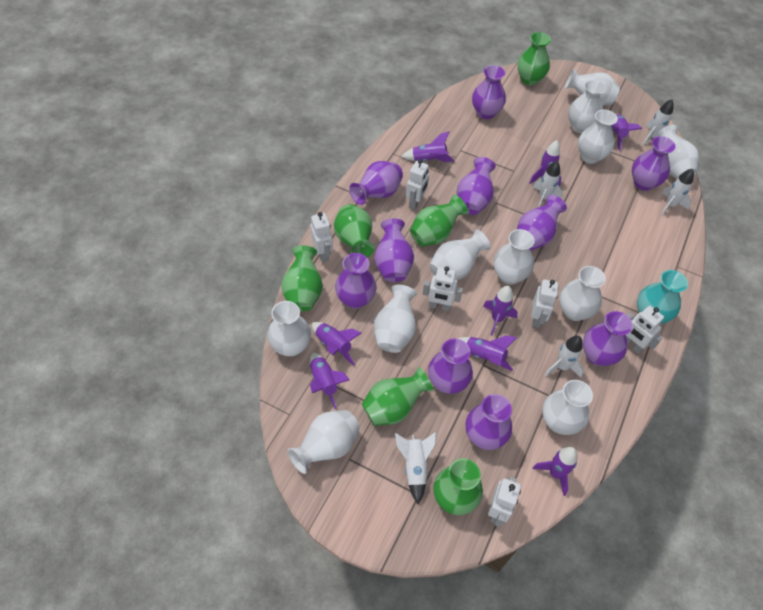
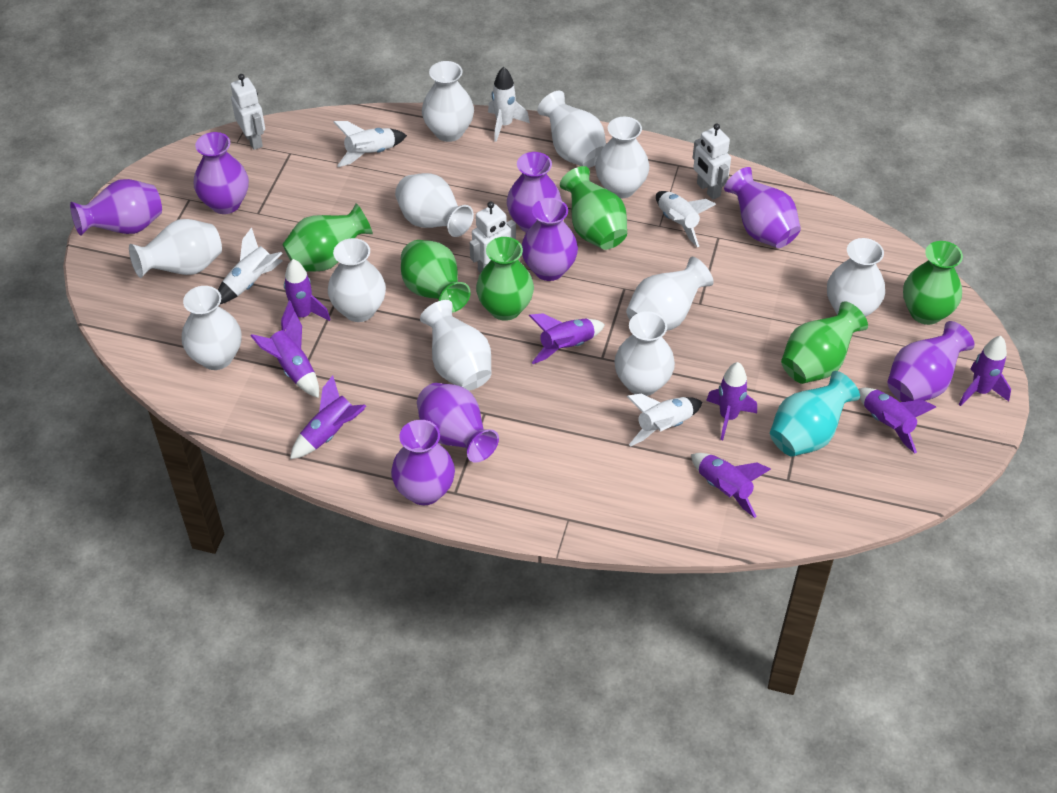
purple vase: 10 -> 8
white robot: 6 -> 3

